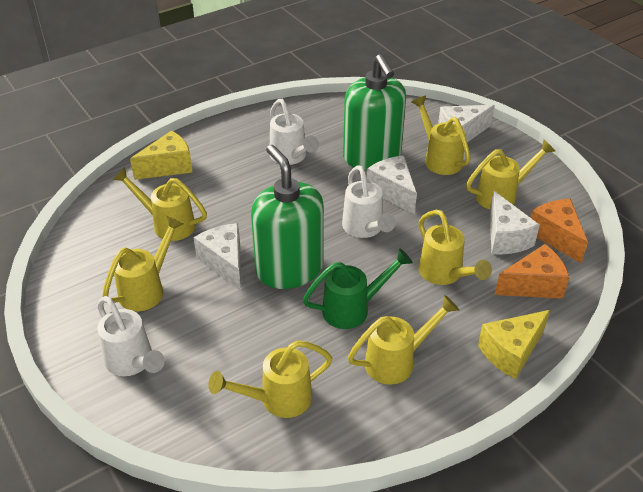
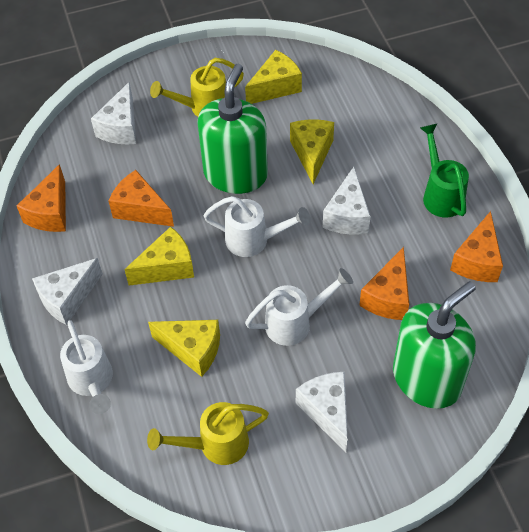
orange cheese: 2 -> 4
yellow cheese: 2 -> 4
yellow watering can: 7 -> 2

